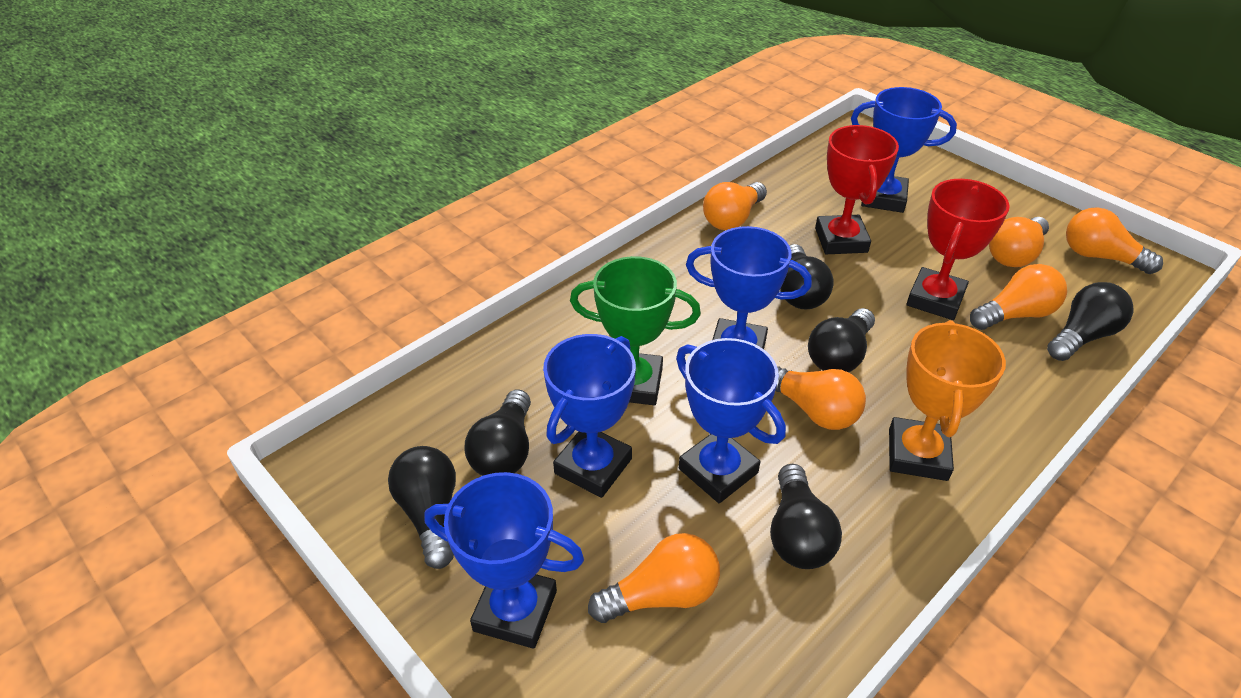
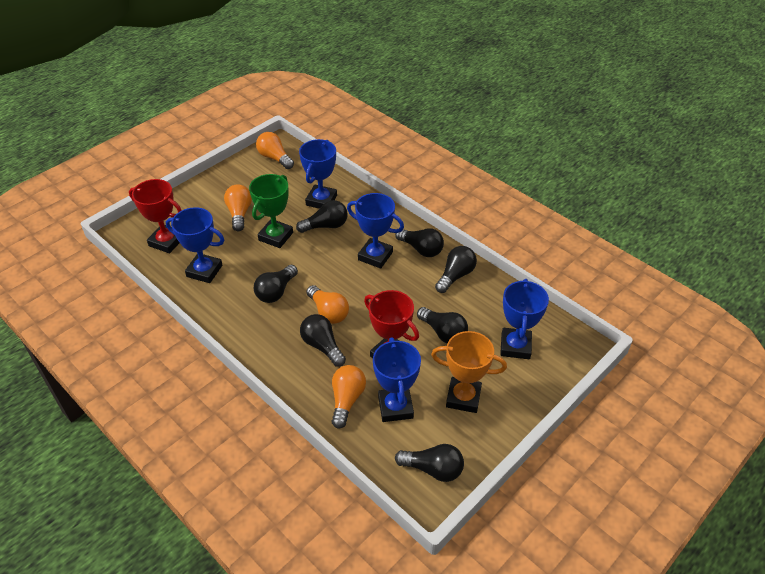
black light bulb: 6 -> 7
orange light bulb: 6 -> 4

